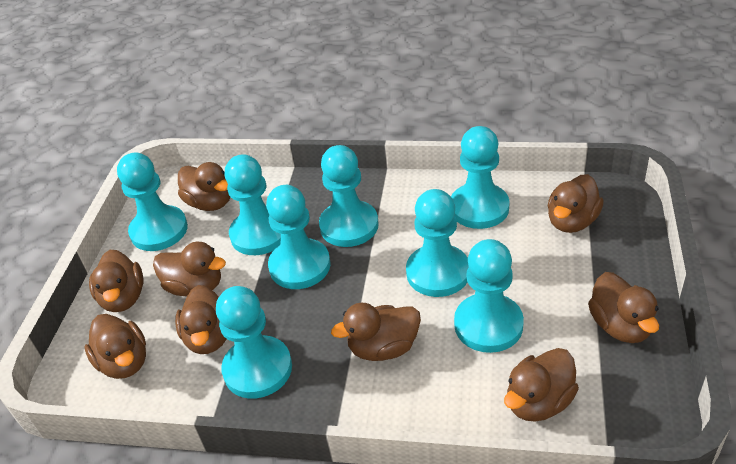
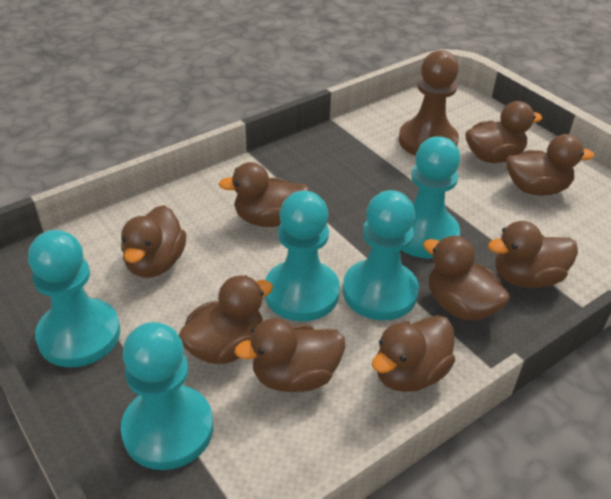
brown pawn: 0 -> 1
turquoise pawn: 8 -> 5

